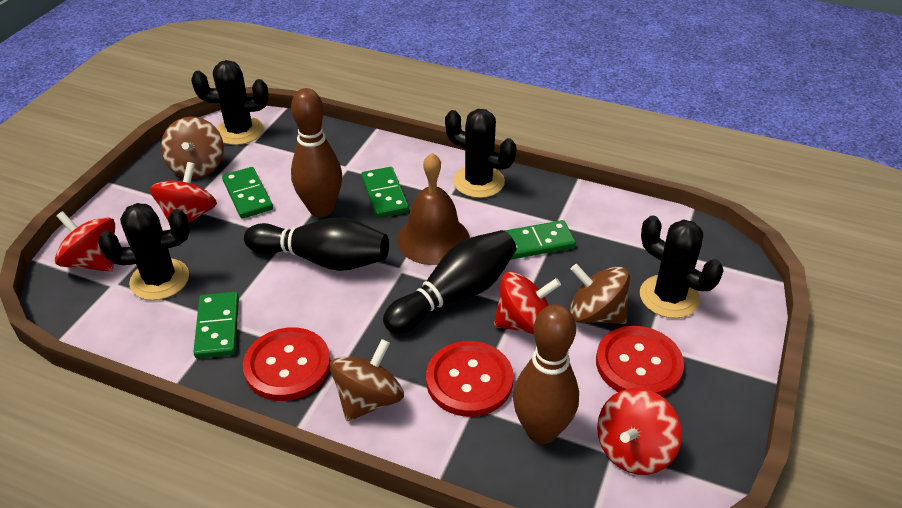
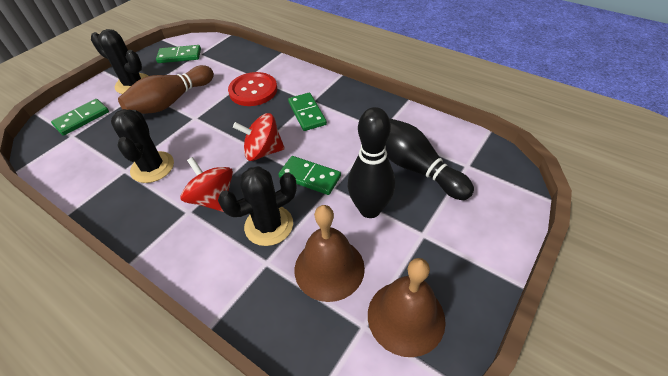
black cactus: 4 -> 3
brown bell: 1 -> 2
brown bowling pin: 2 -> 1
brown spinning top: 3 -> 0
red button: 3 -> 1
red spinning top: 4 -> 2

